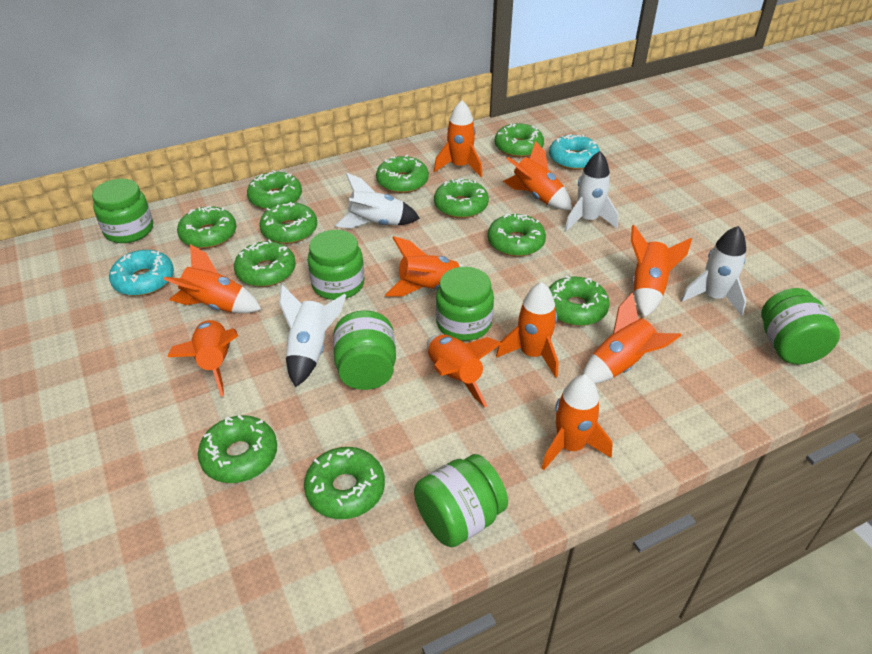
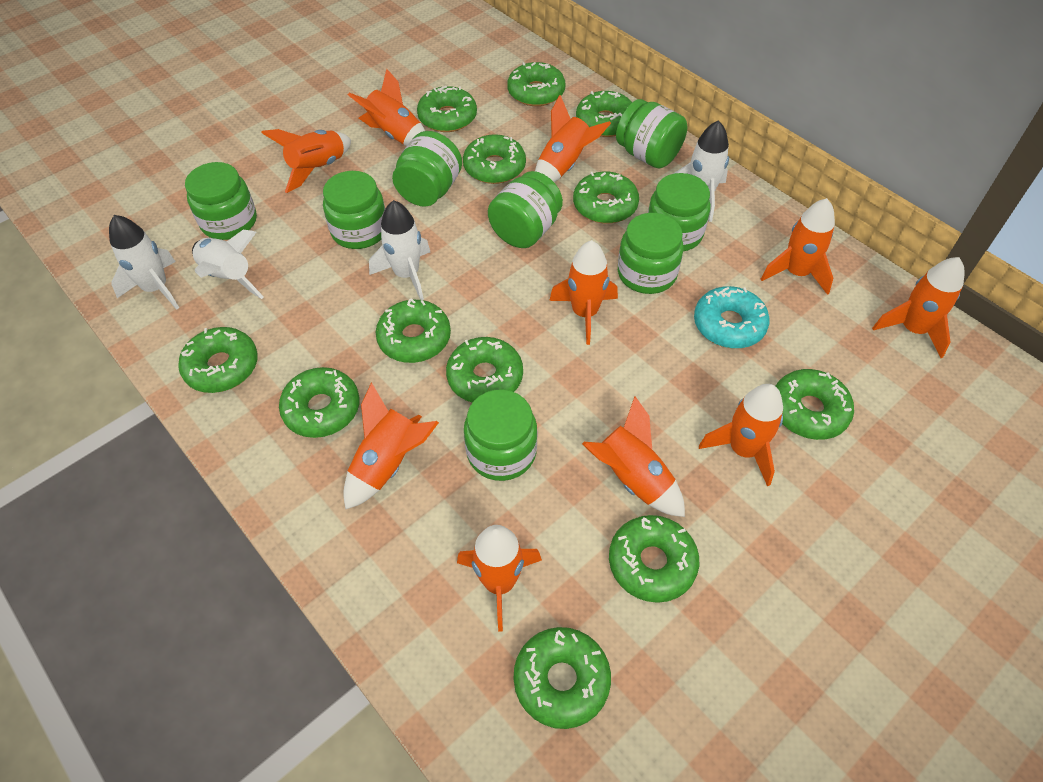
green donut: 11 -> 12
green jar: 6 -> 8
turquoise donut: 2 -> 1

